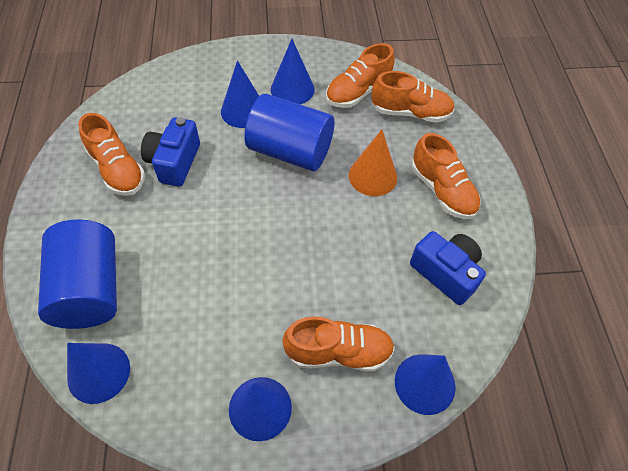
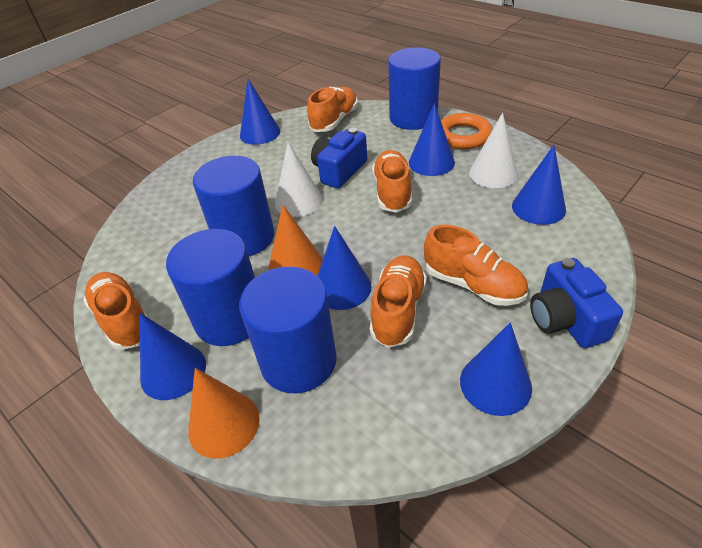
blue cone: 5 -> 6
blue cylinder: 2 -> 4
orange cone: 1 -> 2
orange ring: 0 -> 1
white cone: 0 -> 2

